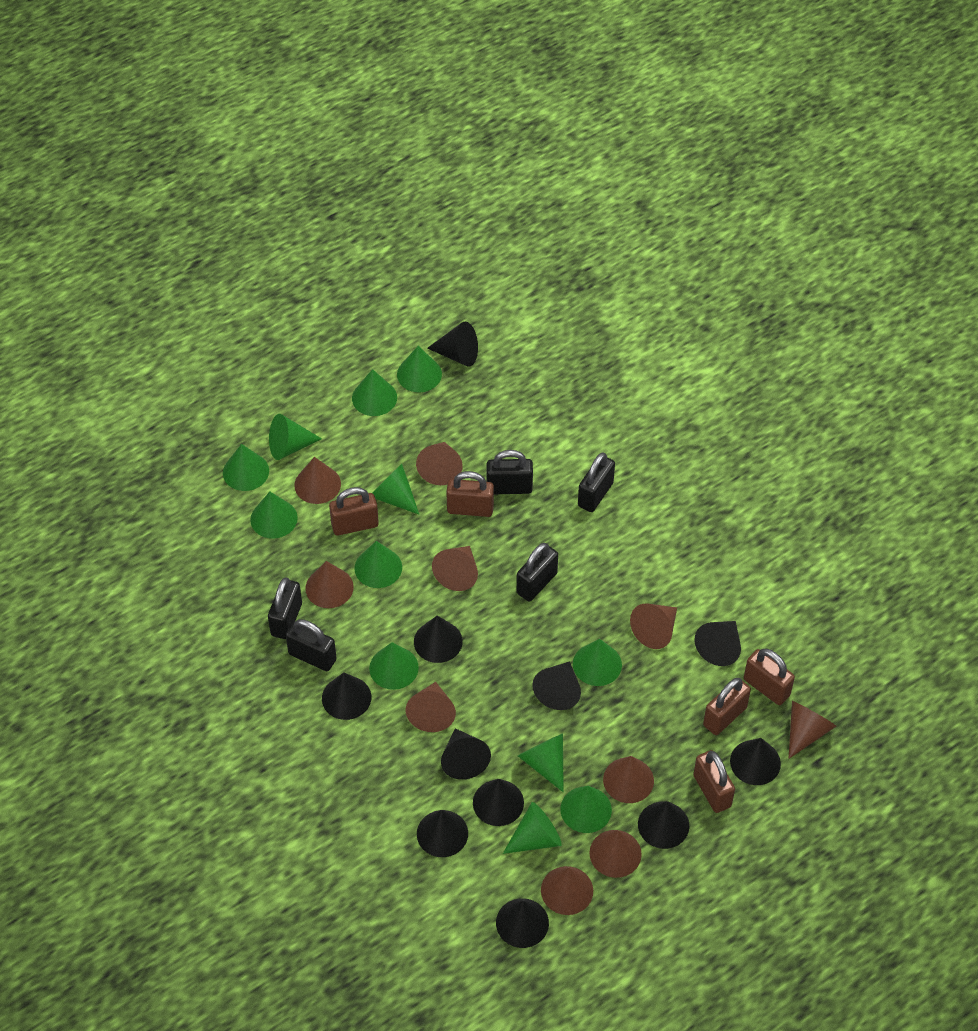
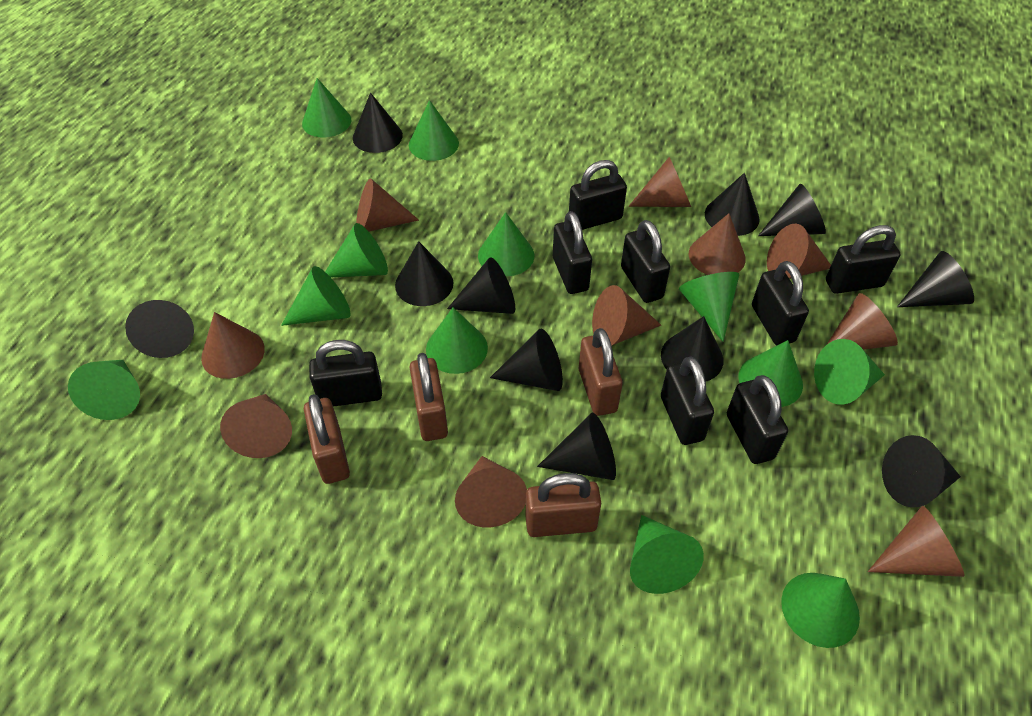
black padlock: 5 -> 8
brown padlock: 5 -> 4

